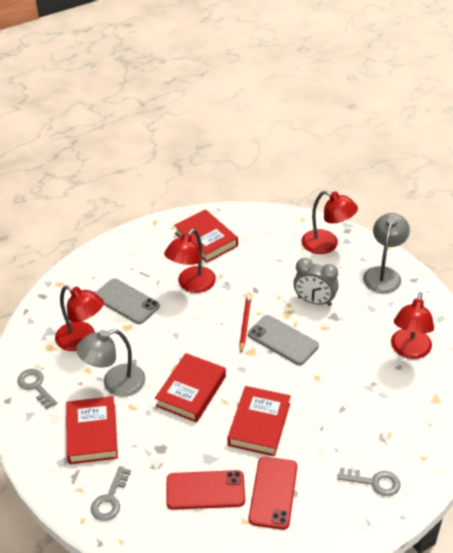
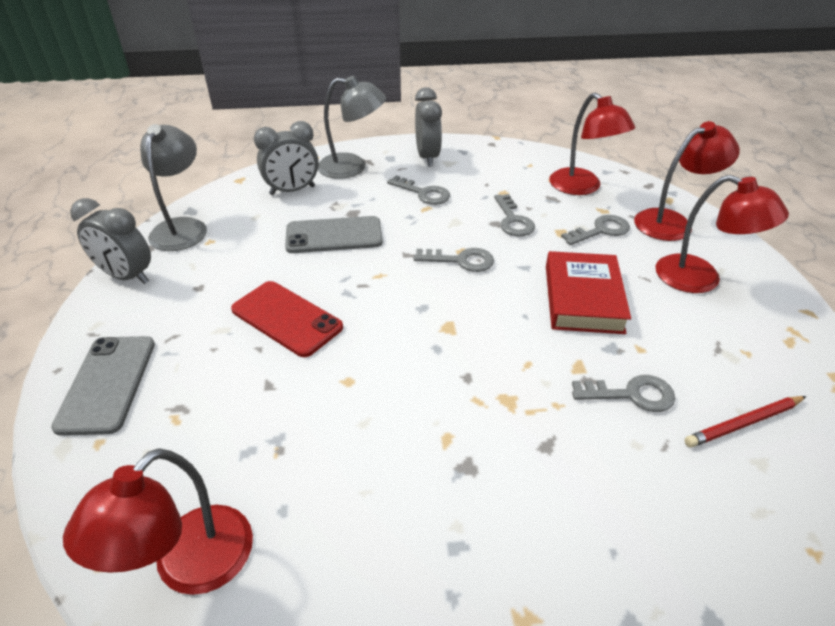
grey clock: 1 -> 3
grey key: 3 -> 5
red book: 4 -> 1
red phone: 2 -> 1

